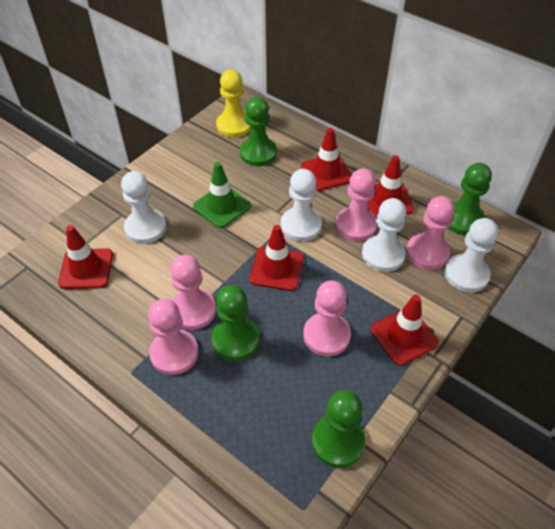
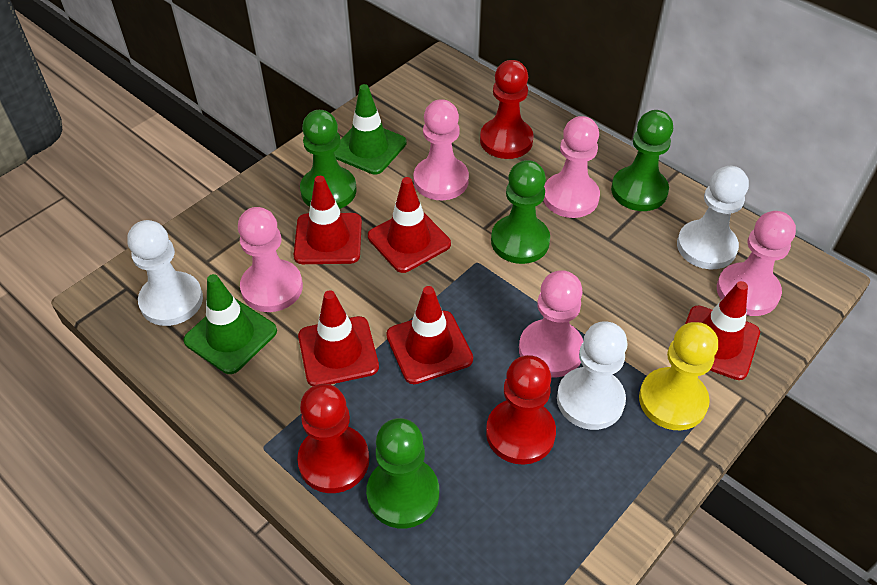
green traffic cone: 1 -> 2
red pawn: 0 -> 3
white pawn: 4 -> 3

